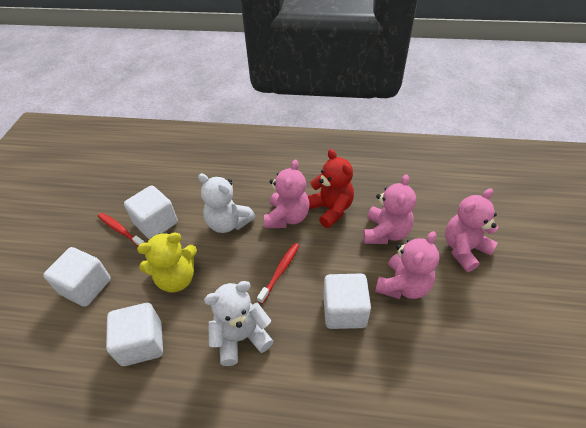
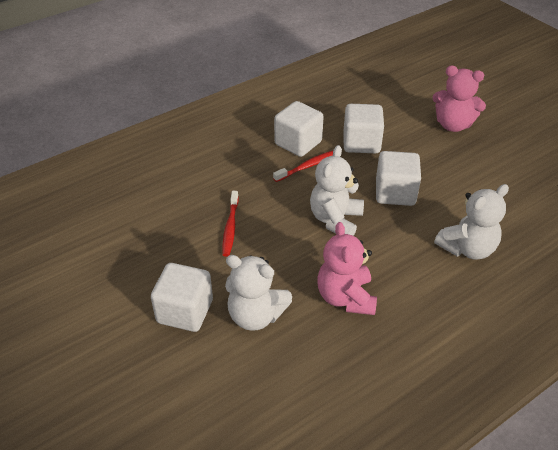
pink teddy bear: 4 -> 2
red teddy bear: 1 -> 0
white teddy bear: 2 -> 3
yellow teddy bear: 1 -> 0

